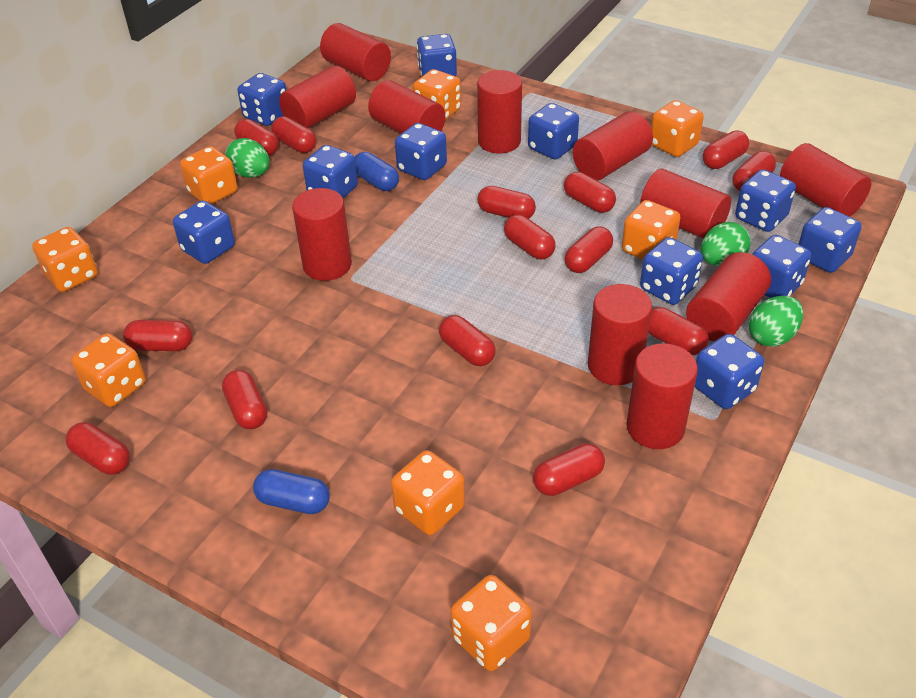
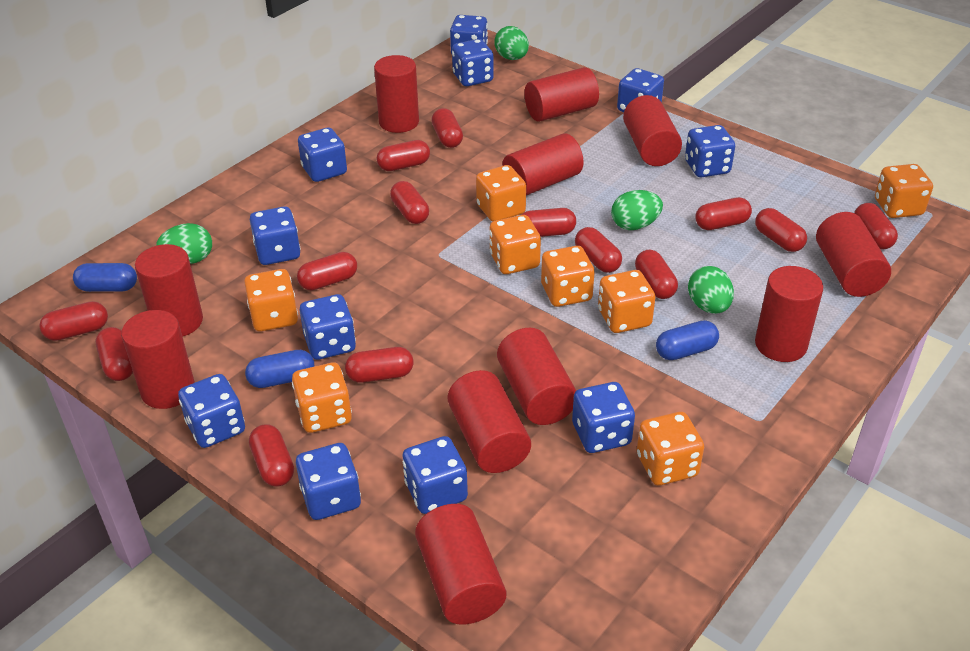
blue capsule: 2 -> 3
green egg: 3 -> 4

